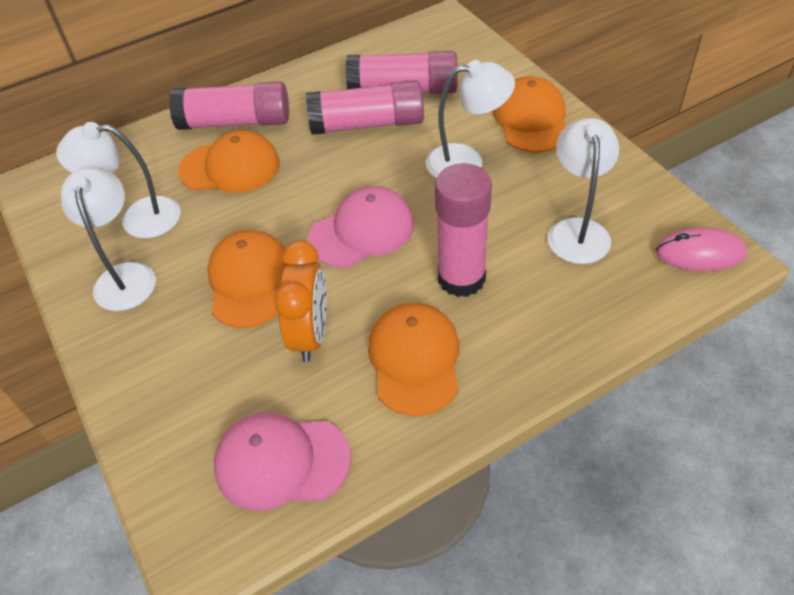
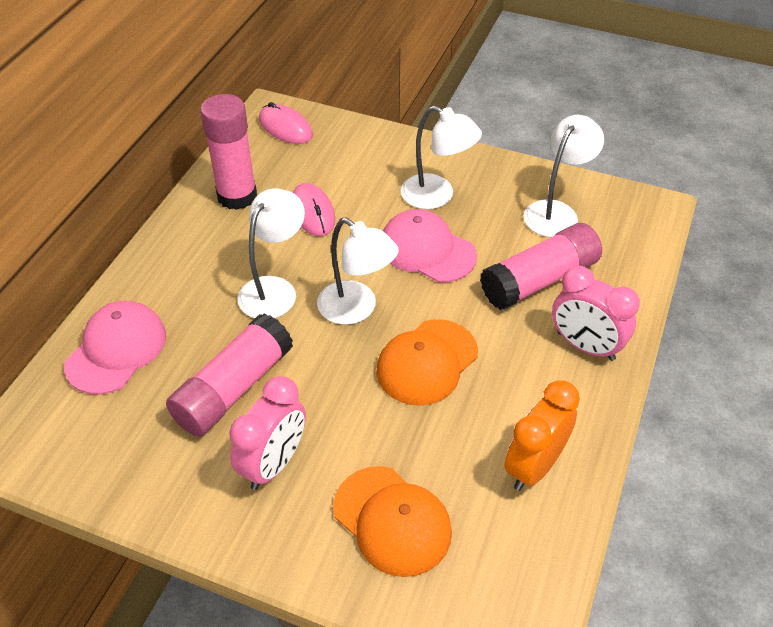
orange cap: 4 -> 2
pink clock: 0 -> 2
pink glue stick: 4 -> 3
pink mouse: 1 -> 2

